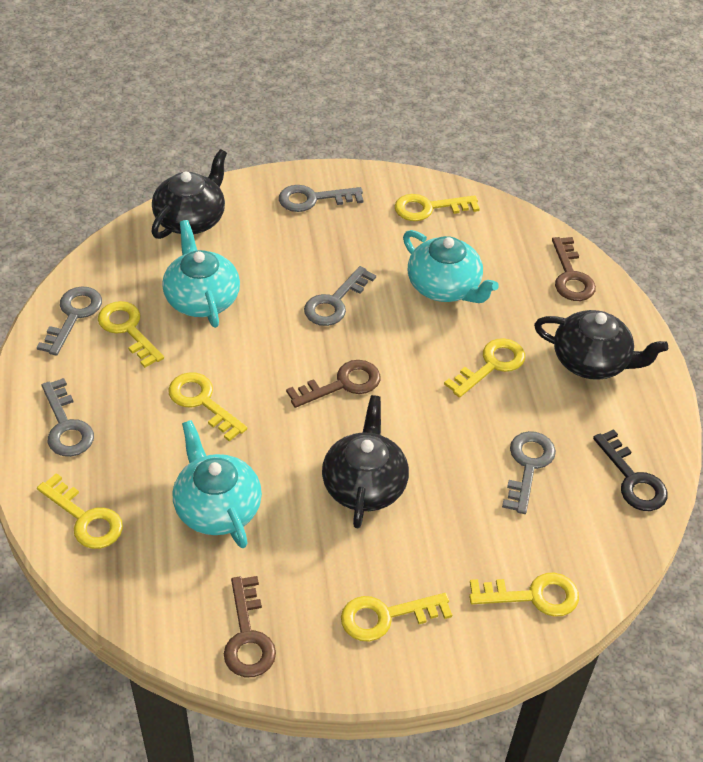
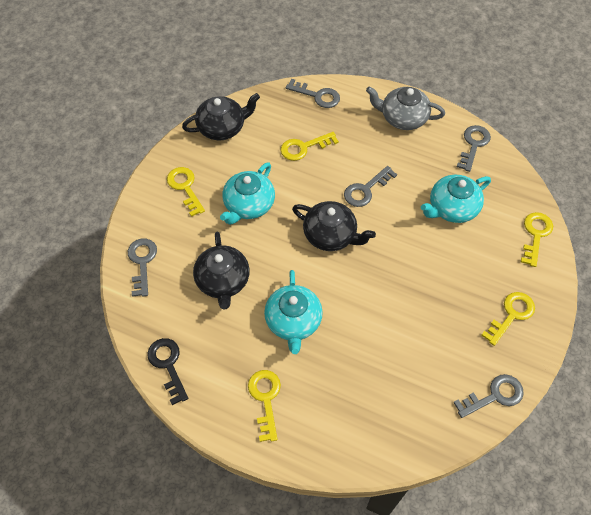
brown key: 3 -> 0
grey teapot: 0 -> 1
yellow key: 7 -> 5

